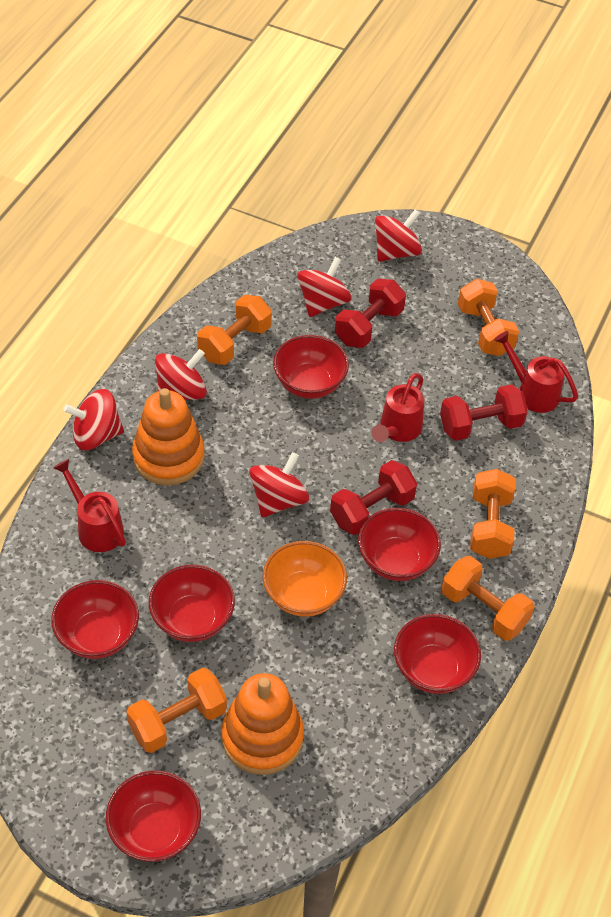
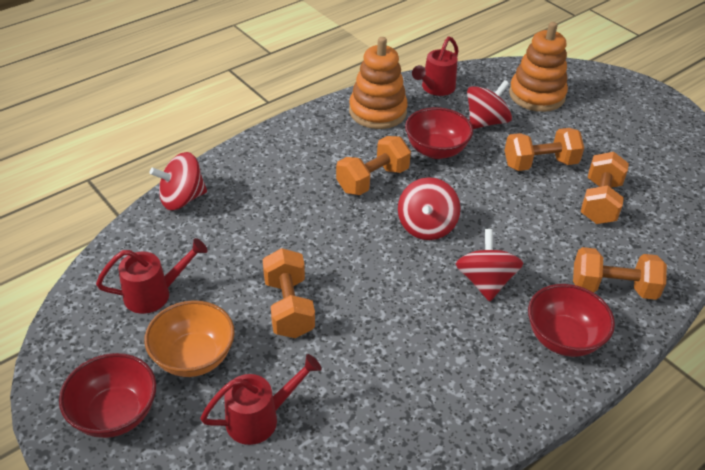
red bowl: 6 -> 3
red dumbbell: 3 -> 0
red spinning top: 5 -> 4

